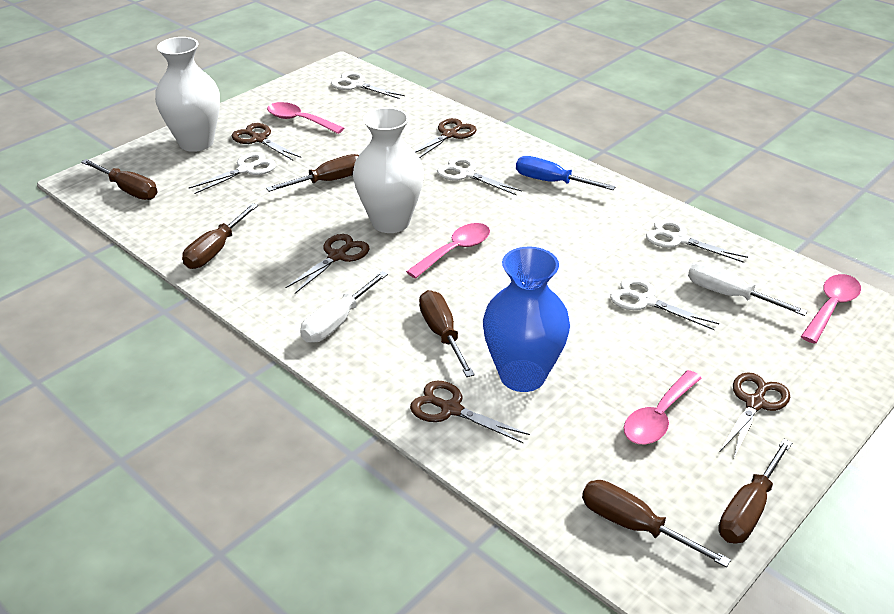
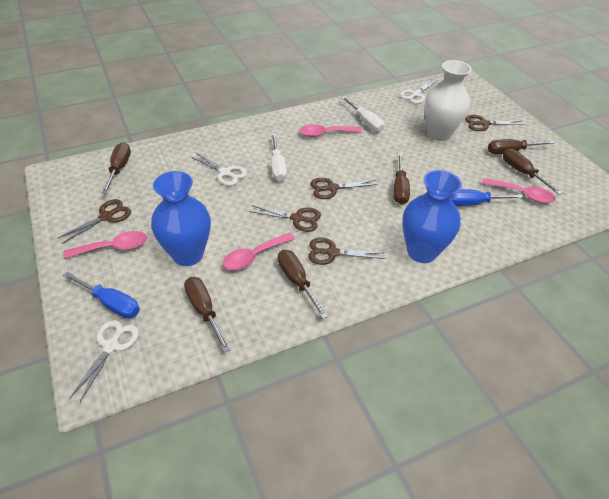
blue screwdriver: 1 -> 2
blue vase: 1 -> 2
white scissors: 5 -> 3
white vase: 2 -> 1

